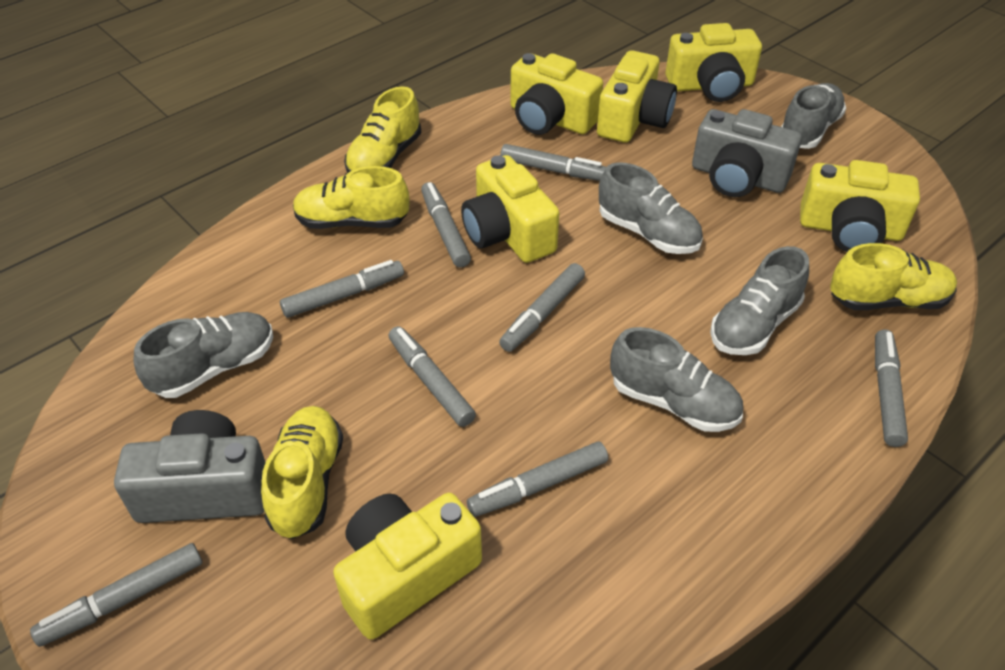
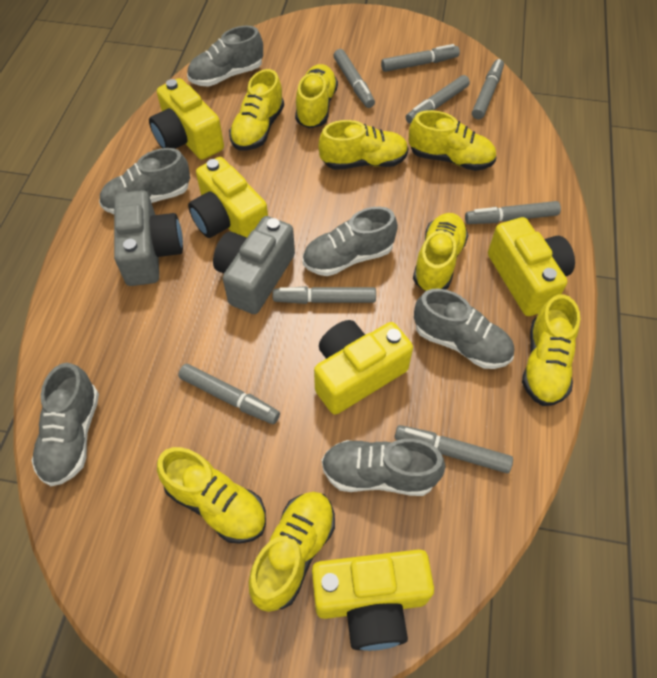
grey shoe: 5 -> 6
yellow camera: 6 -> 5
yellow shoe: 4 -> 8

